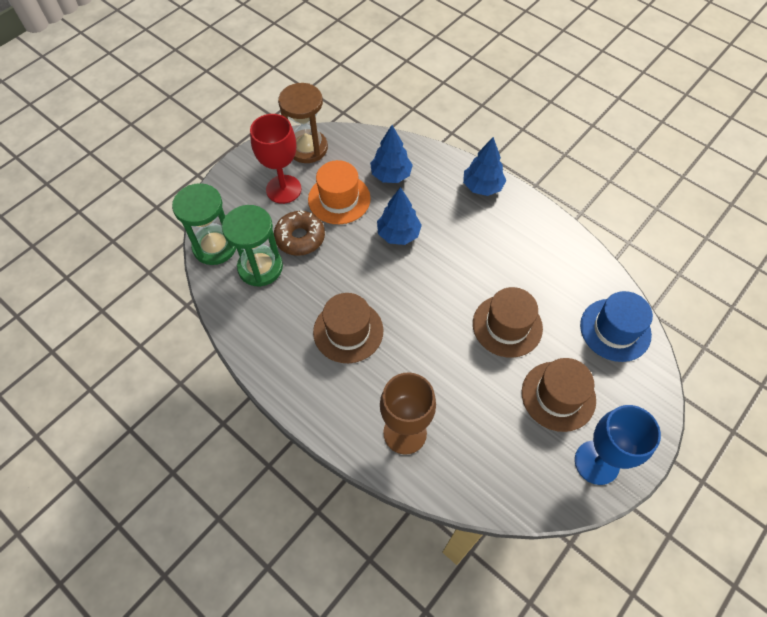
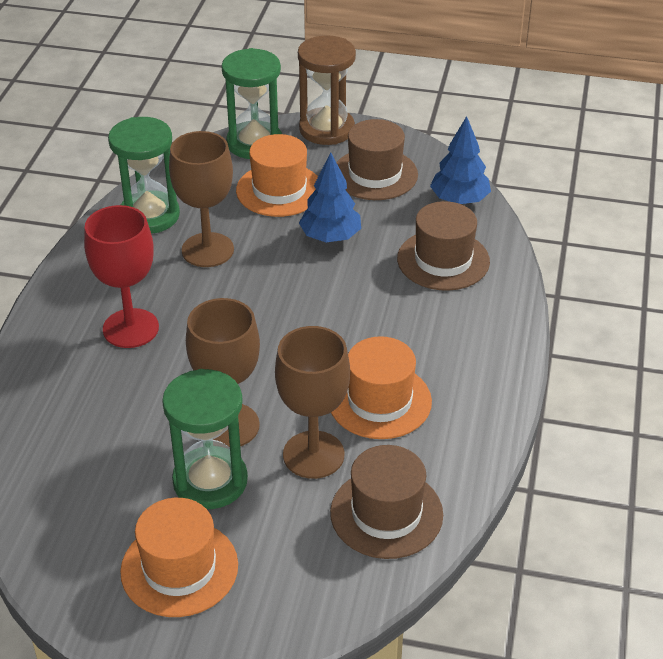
blue goblet: 1 -> 0
blue hat: 1 -> 0
blue tree: 3 -> 2
brown donut: 1 -> 0
brown goblet: 1 -> 3
green hourglass: 2 -> 3
orange hat: 1 -> 3

